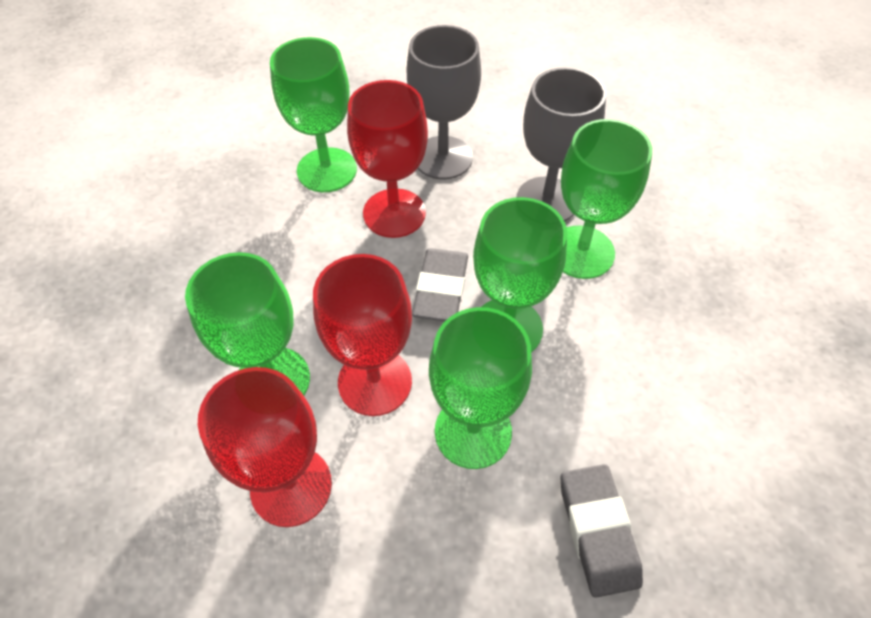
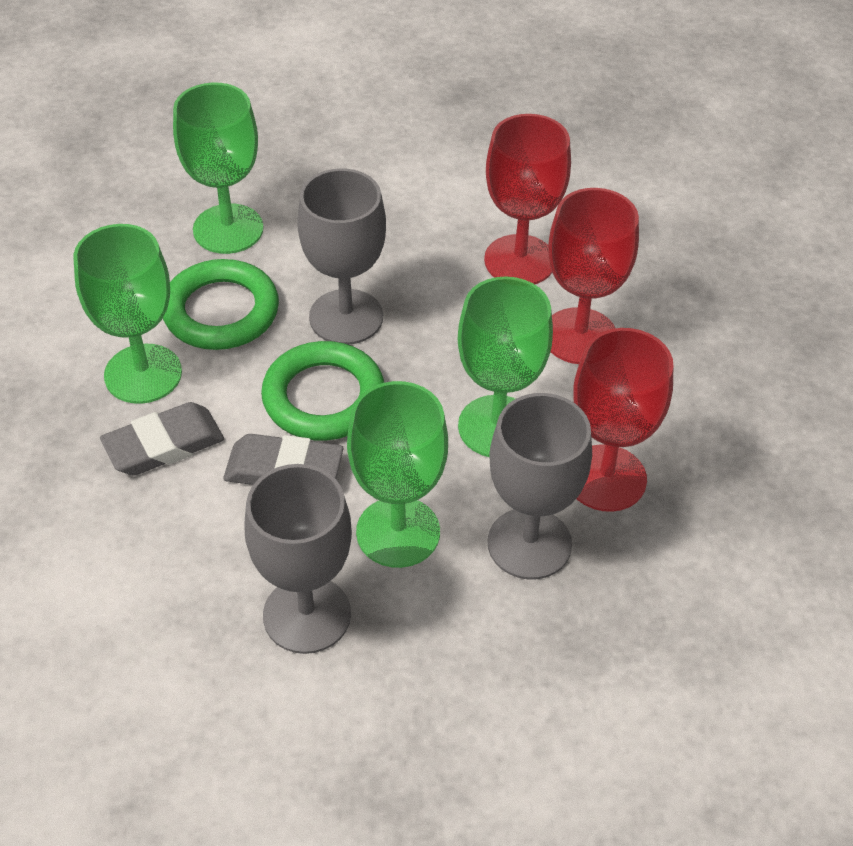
green goblet: 5 -> 4
green ring: 0 -> 2
grey goblet: 2 -> 3

